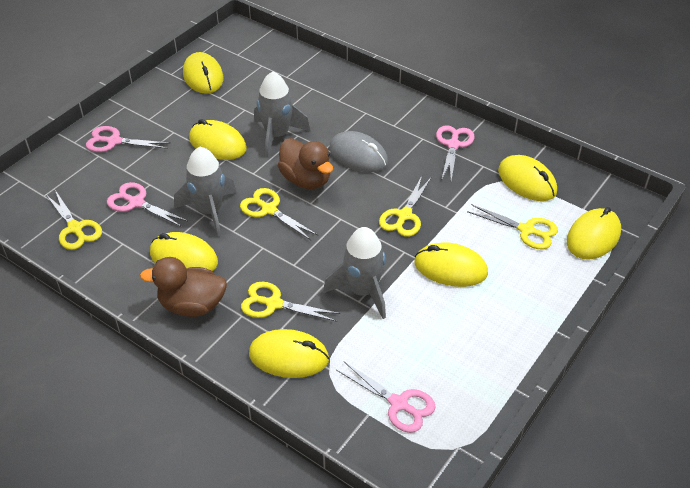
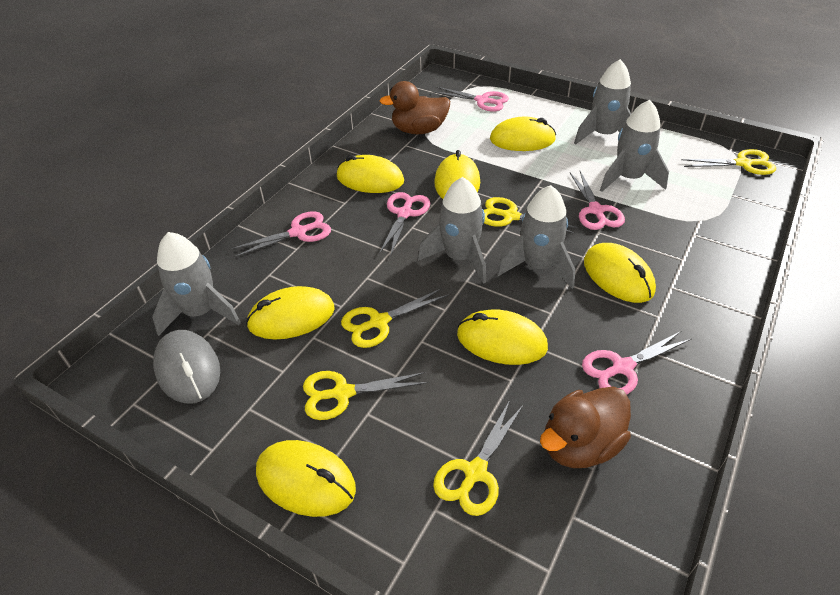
grey rocket: 3 -> 5
pink scissors: 4 -> 5

